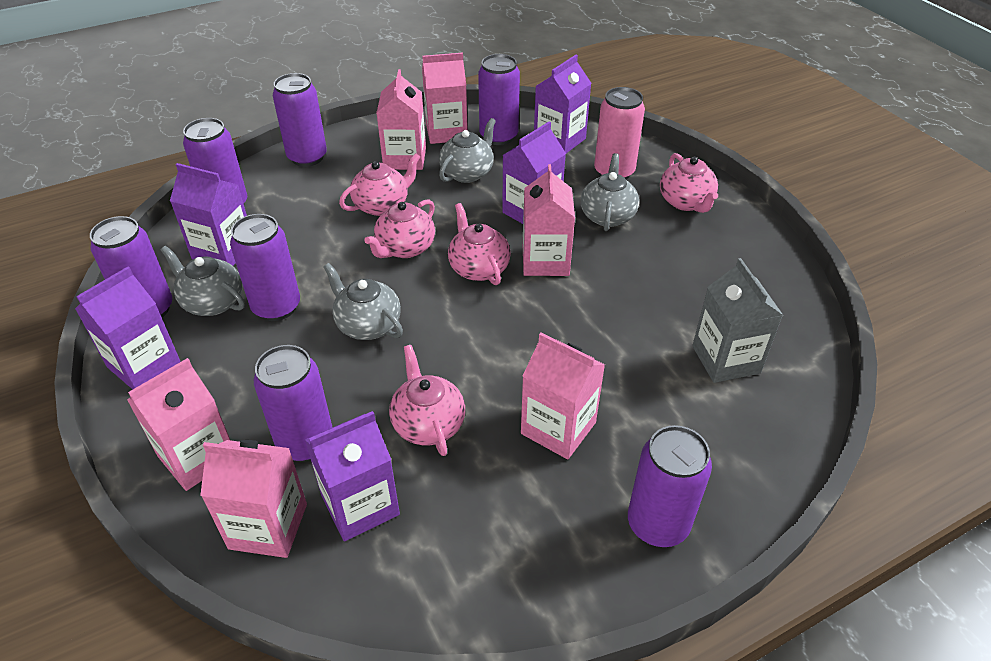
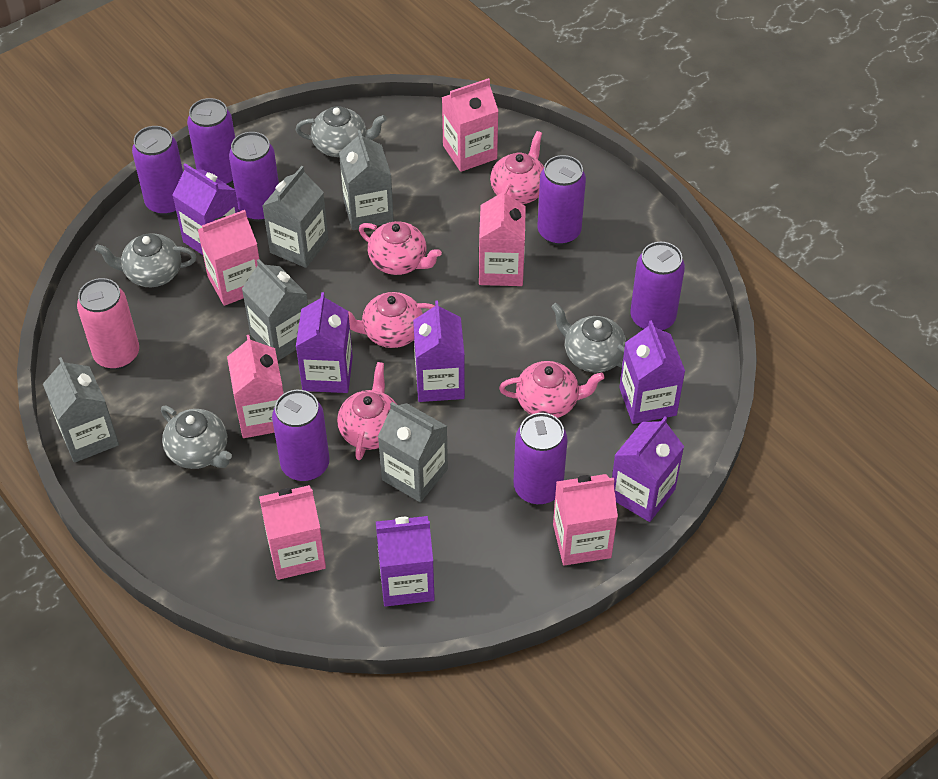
grey carton: 1 -> 5
purple carton: 5 -> 6

